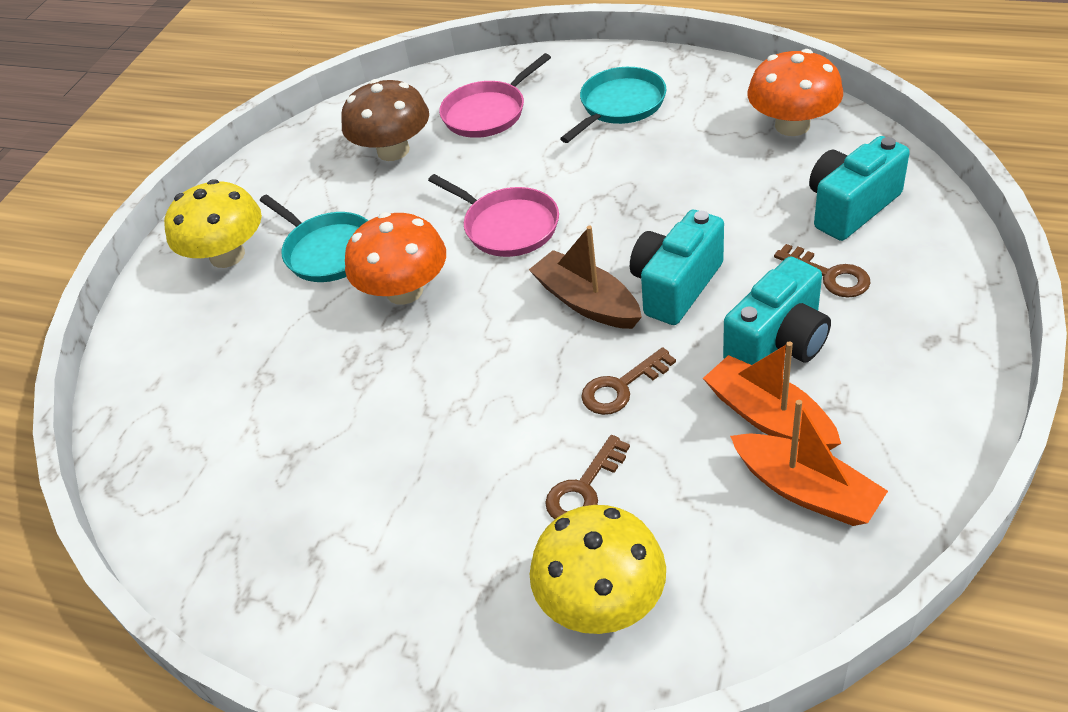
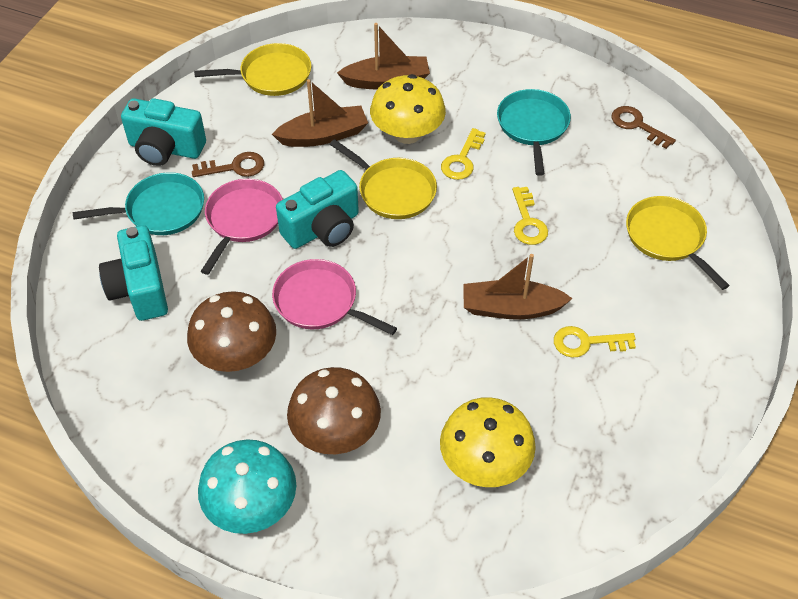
brown boat: 1 -> 3
brown key: 3 -> 2
brown mushroom: 1 -> 2
orange boat: 2 -> 0
orange mushroom: 2 -> 0
turquoise mushroom: 0 -> 1
yellow key: 0 -> 3
yellow pan: 0 -> 3

